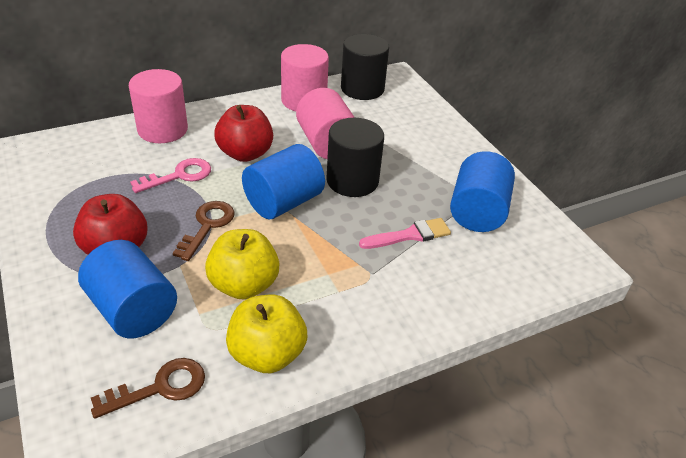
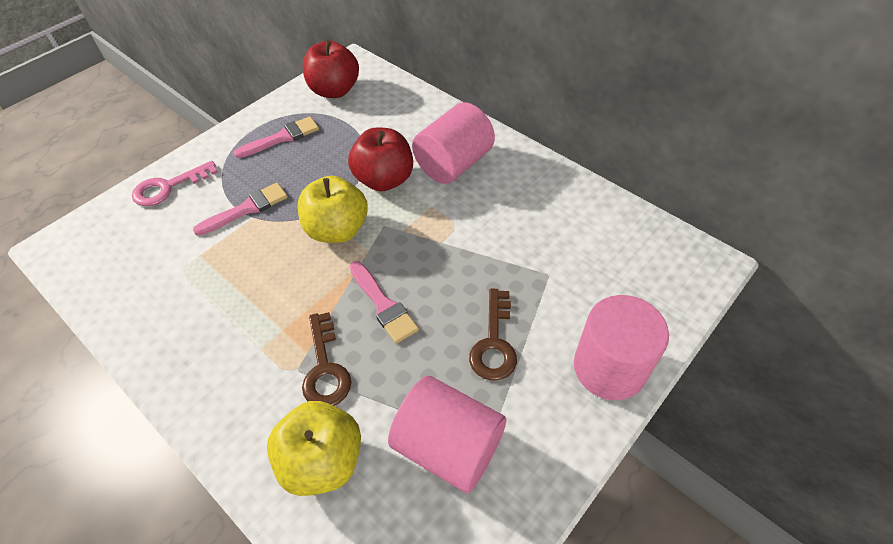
black cylinder: 2 -> 0
blue cylinder: 3 -> 0
pink brush: 1 -> 3

